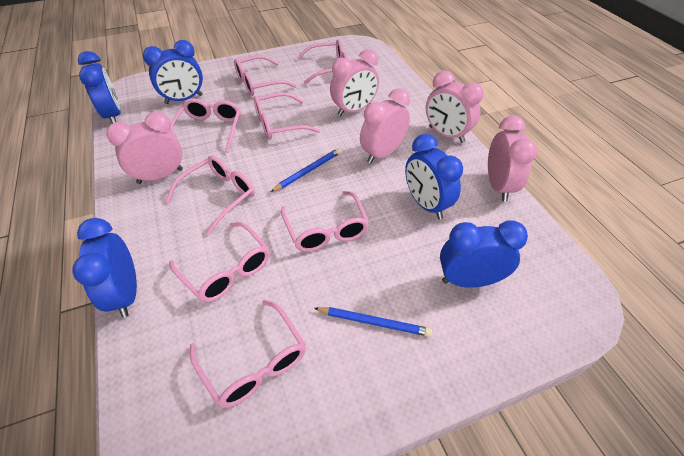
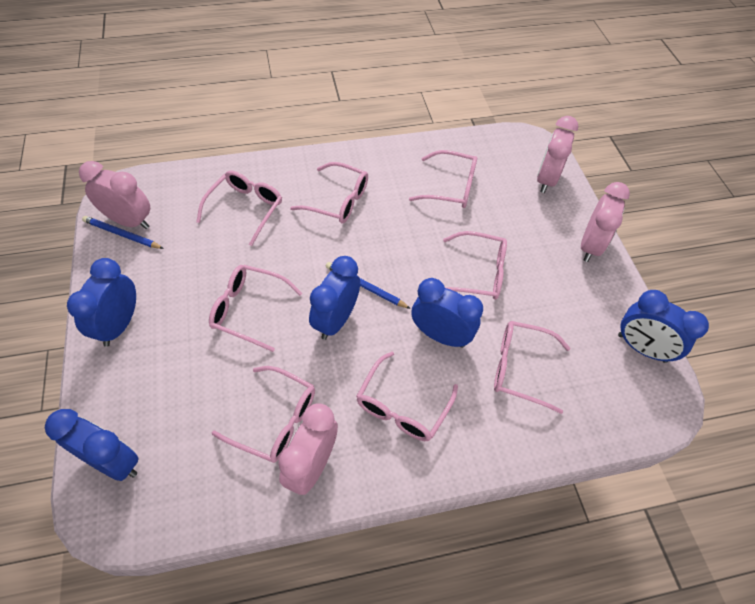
pink clock: 5 -> 4

